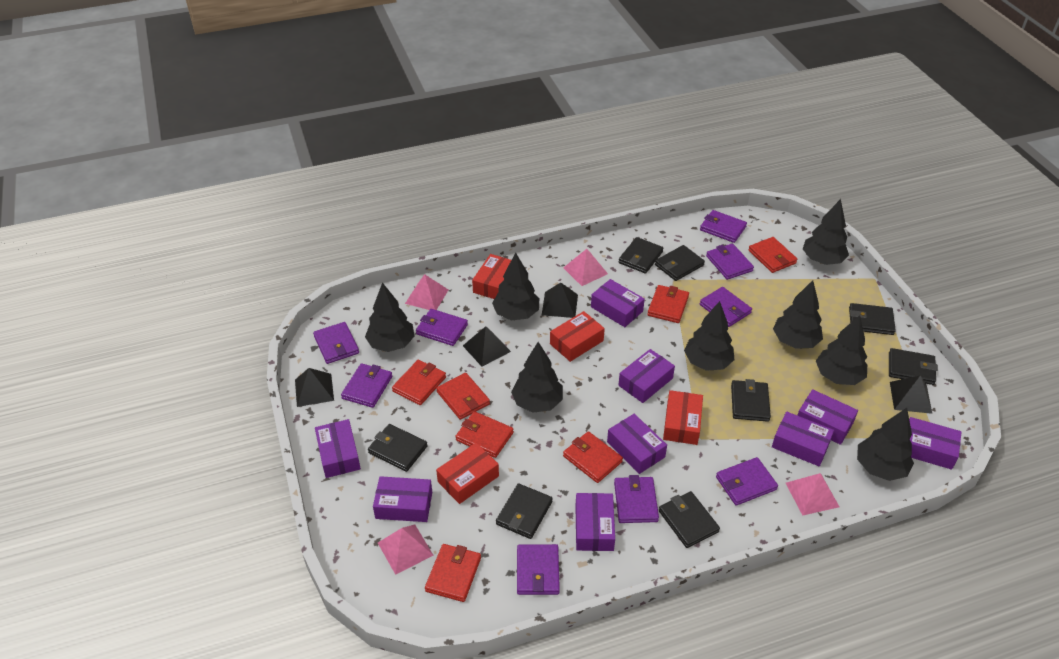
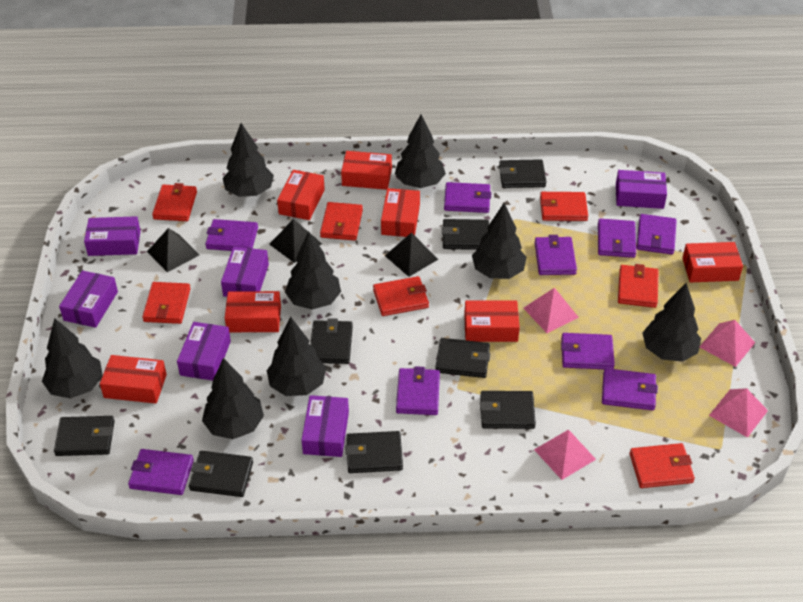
black pyramid: 4 -> 3
purple box: 9 -> 6
red box: 4 -> 7

